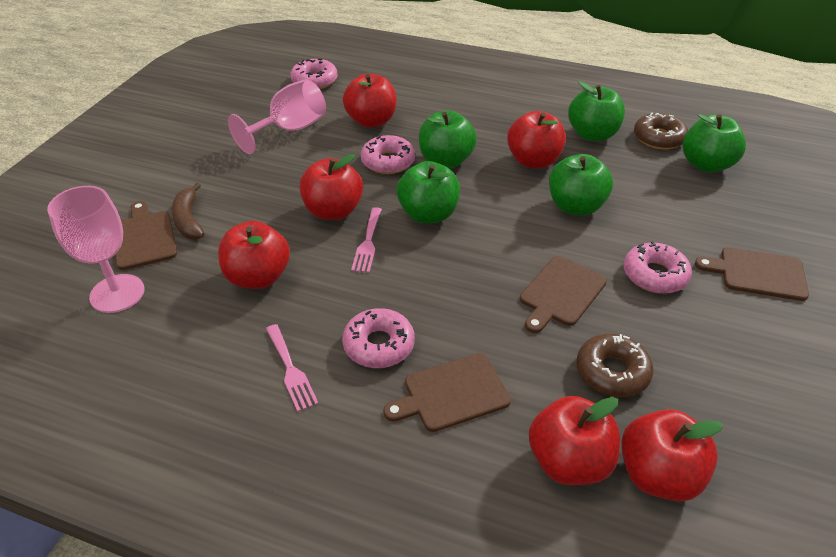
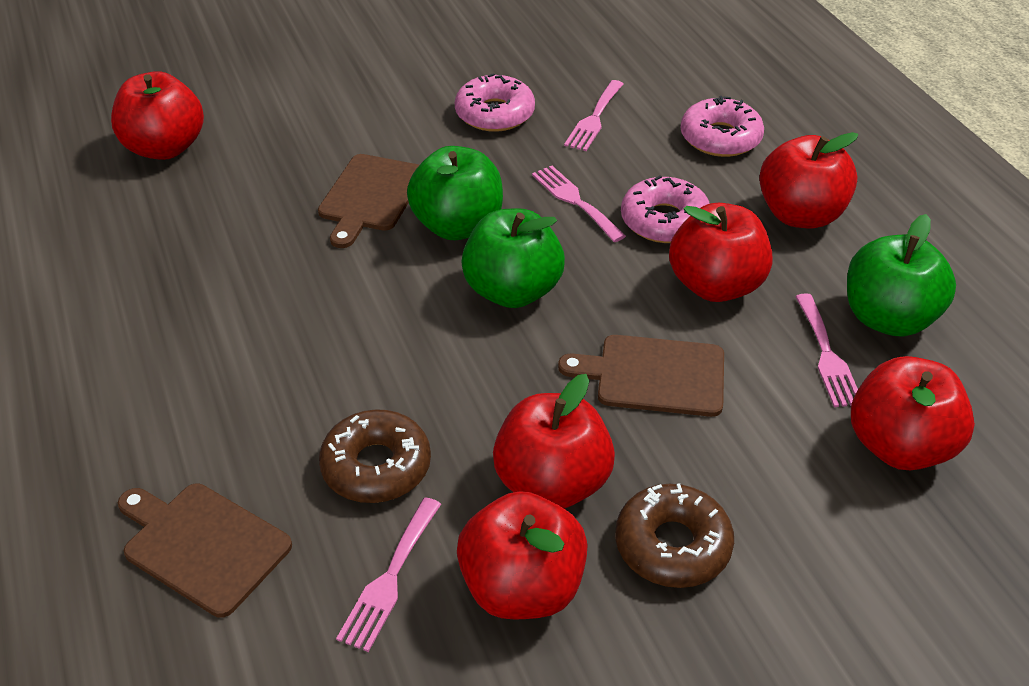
brown banana: 1 -> 0
brown cutting board: 4 -> 3
green apple: 5 -> 3
pink donut: 4 -> 3
pink fork: 2 -> 4
pink goblet: 2 -> 0

